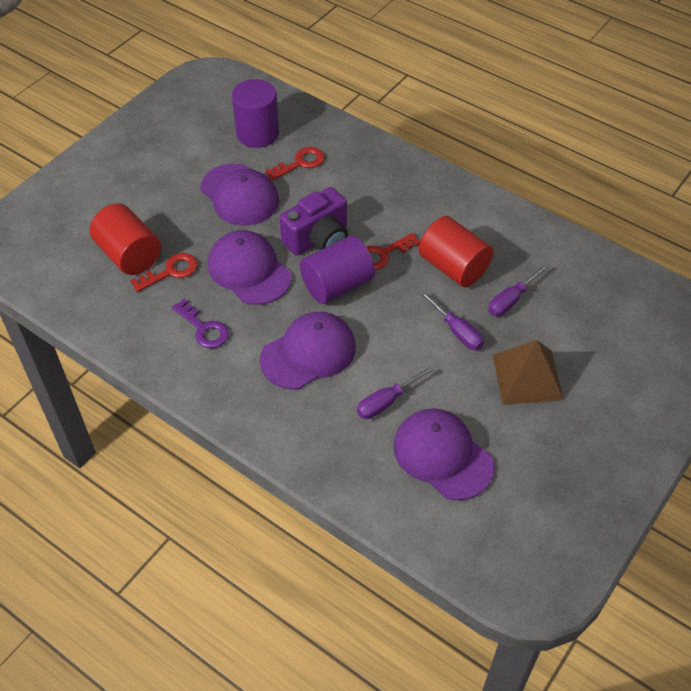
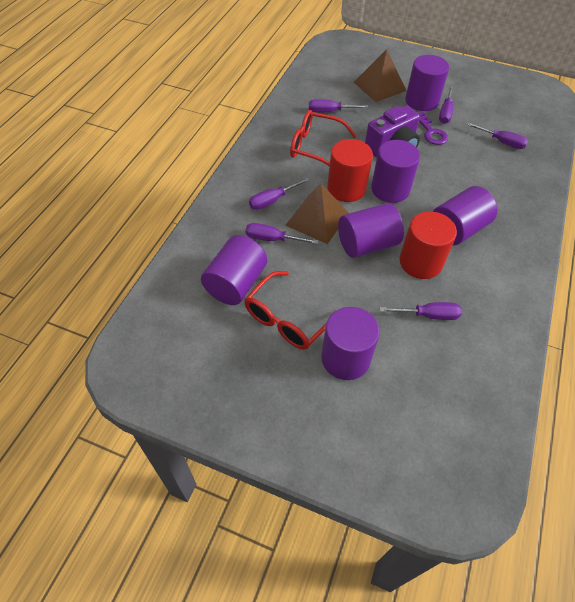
brown pyramid: 1 -> 2
purple cap: 4 -> 0
purple cylinder: 2 -> 6
purple screwdriver: 3 -> 6
red glasses: 0 -> 2
red key: 3 -> 0

